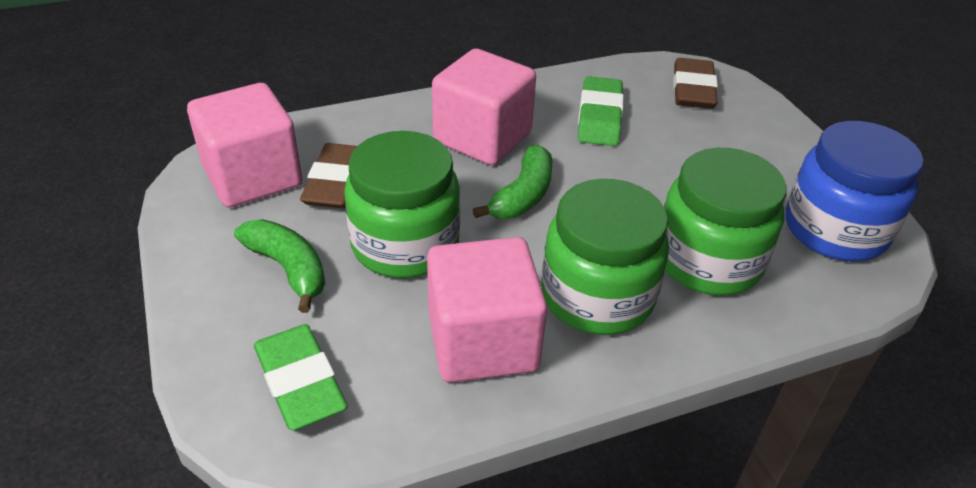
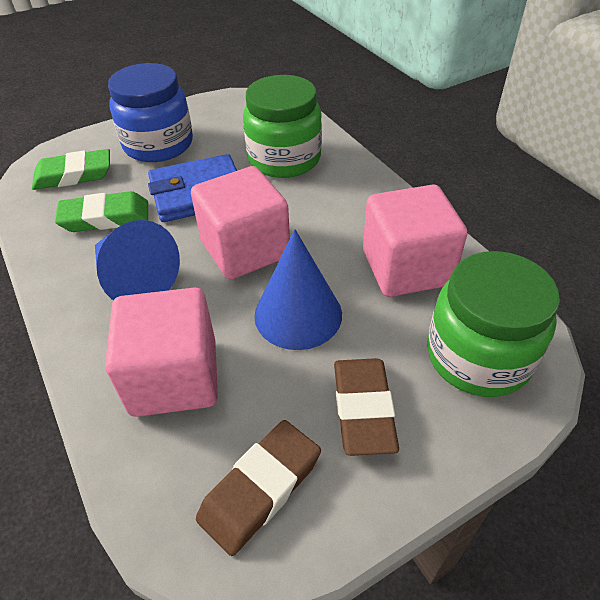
blue cone: 0 -> 2
blue wallet: 0 -> 1
green banana: 2 -> 0
green jar: 3 -> 2

